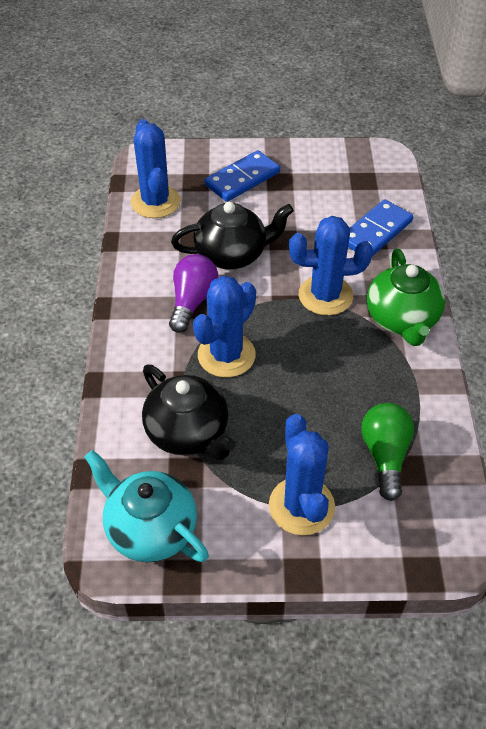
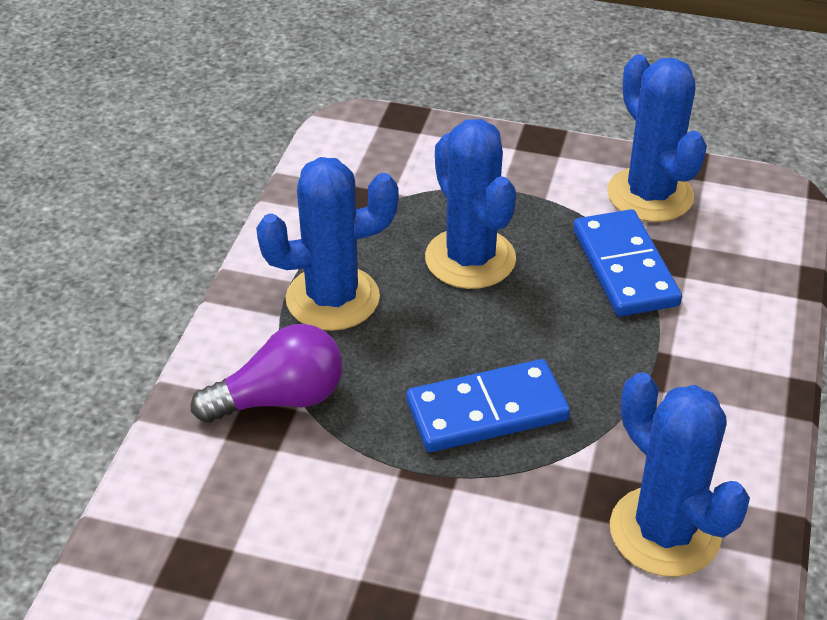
black teapot: 2 -> 0
green light bulb: 1 -> 0
green teapot: 1 -> 0
turquoise teapot: 1 -> 0

